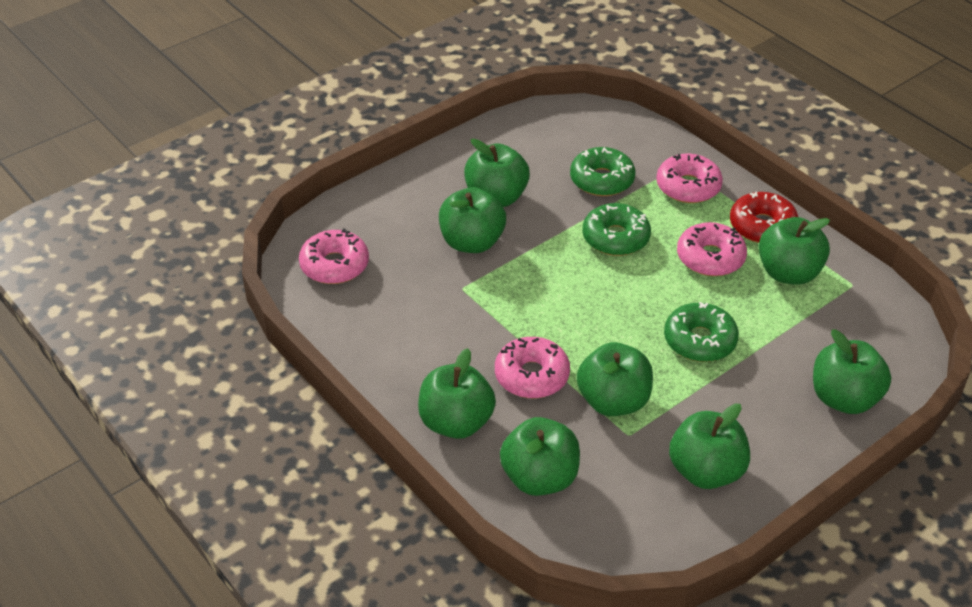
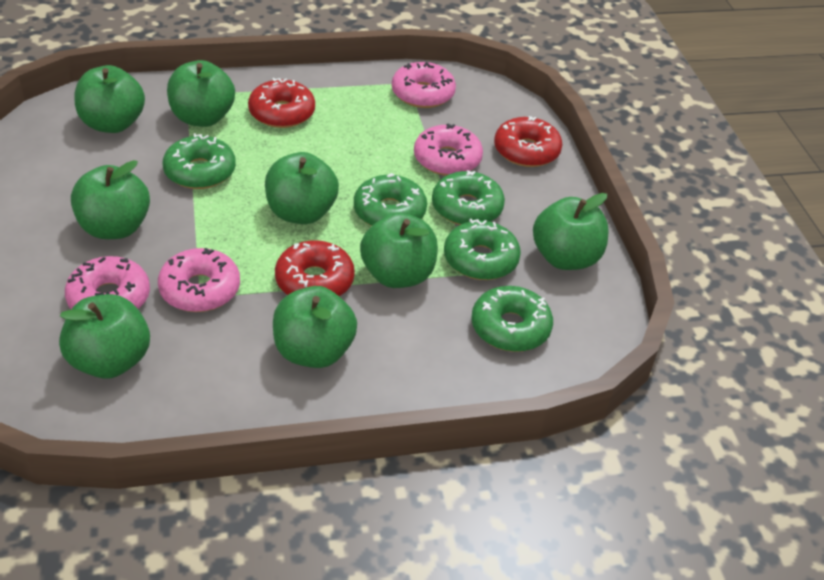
green donut: 3 -> 5
red donut: 1 -> 3

